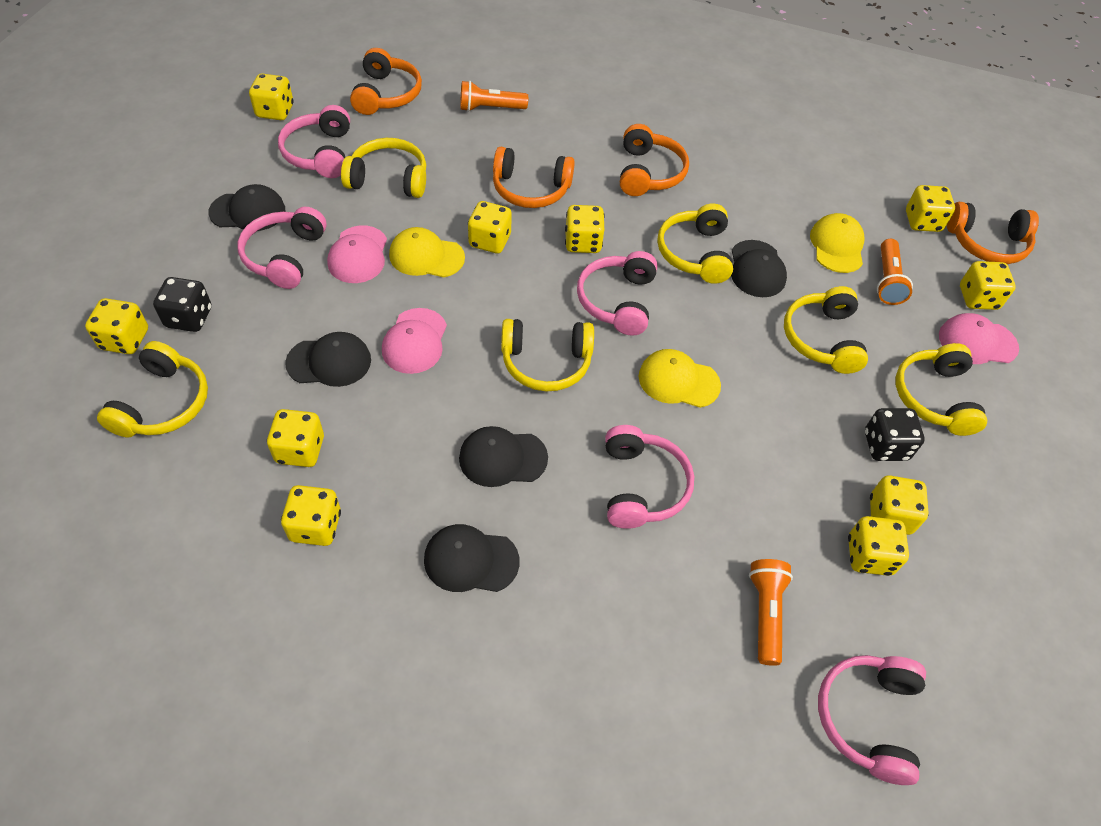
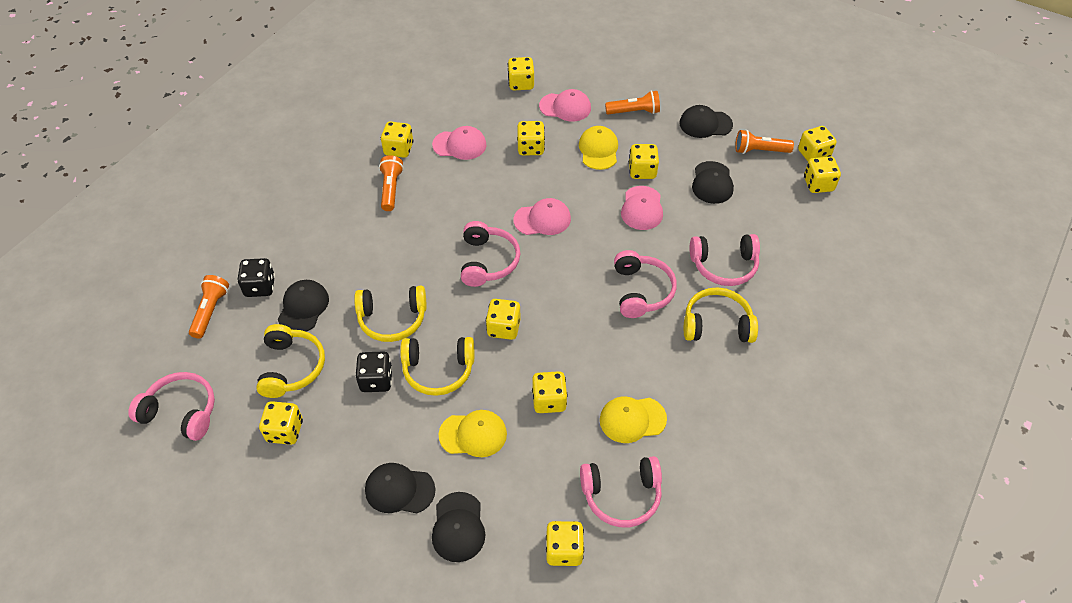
orange flashlight: 3 -> 4
orange headphones: 4 -> 0
pink cap: 3 -> 4
yellow headphones: 6 -> 4

